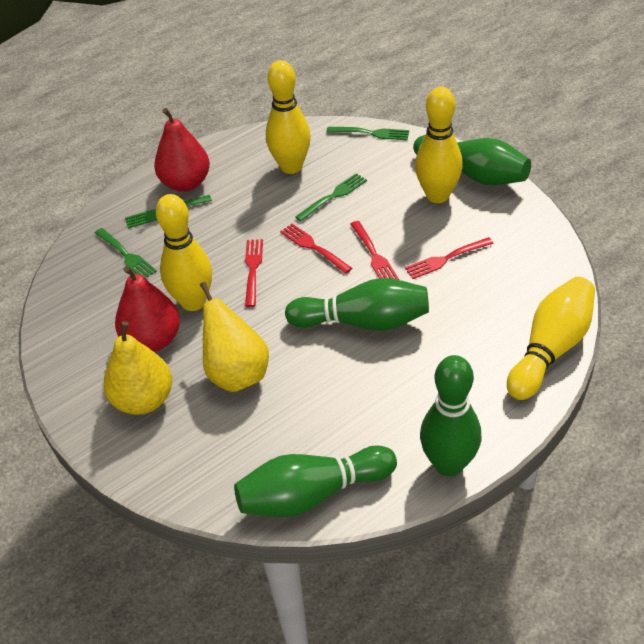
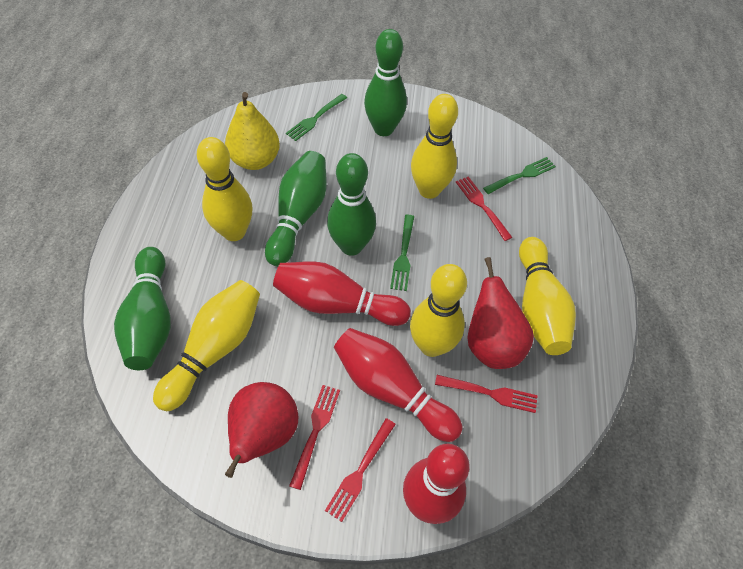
green fork: 4 -> 3
red bowling pin: 0 -> 3
yellow bowling pin: 4 -> 5
yellow pear: 2 -> 1

